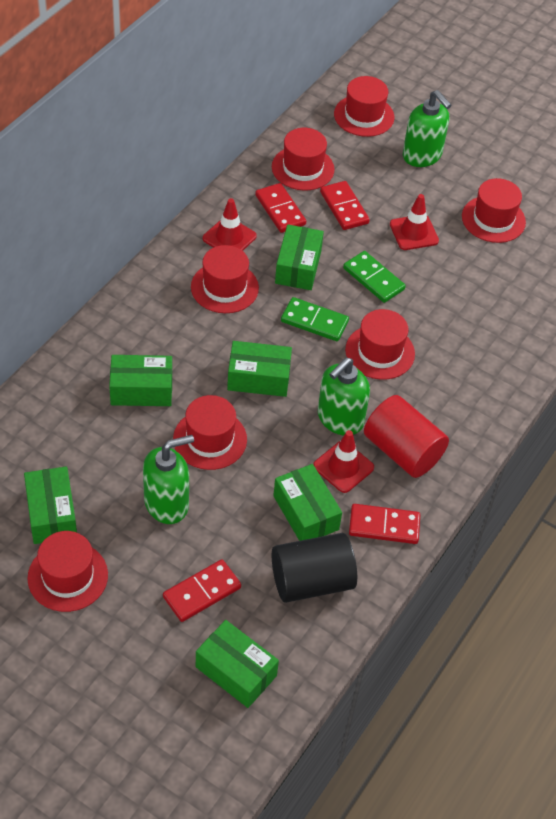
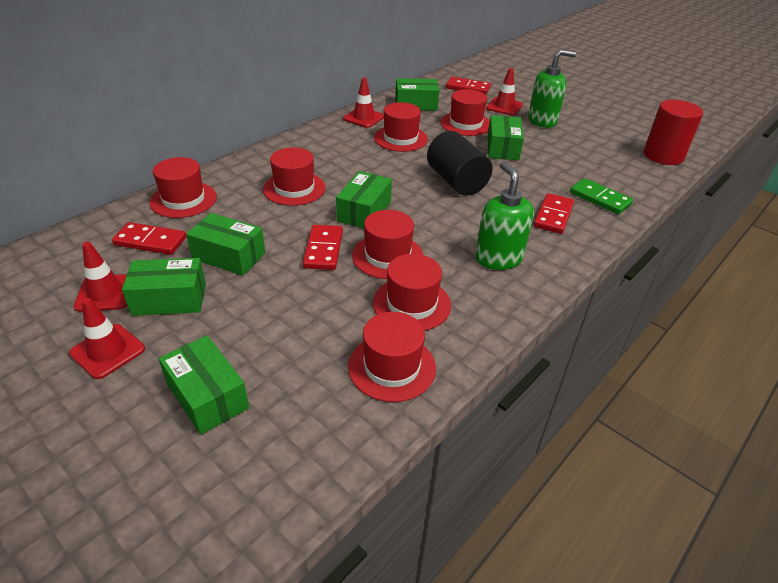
green domino: 2 -> 1
green soap dispenser: 3 -> 2
red traffic cone: 3 -> 4

